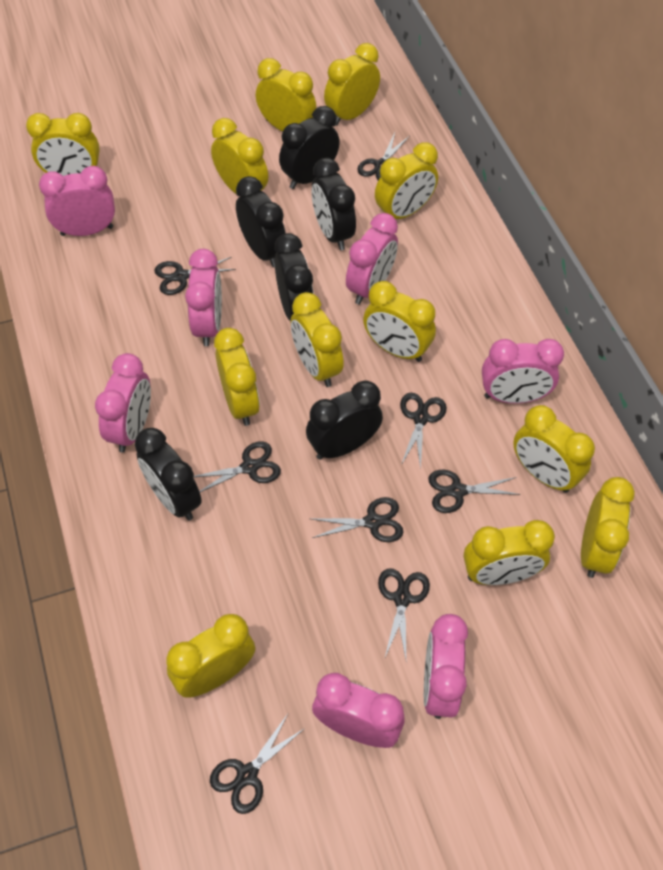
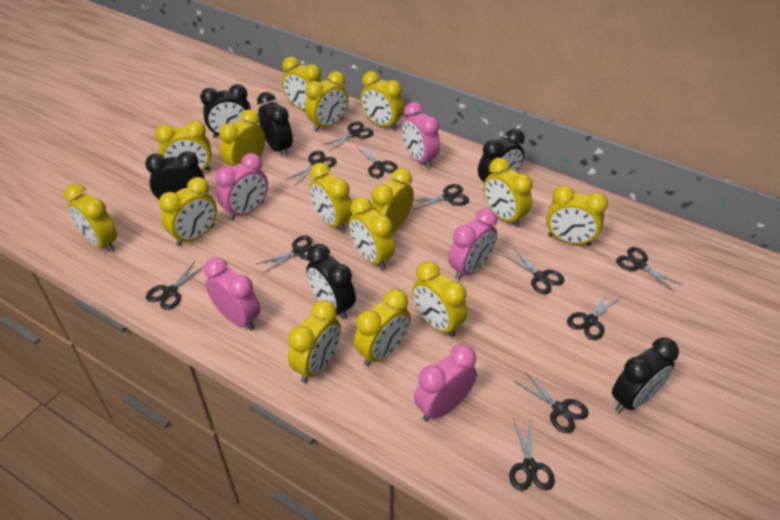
black scissors: 8 -> 11
pink clock: 7 -> 5
yellow clock: 12 -> 15

